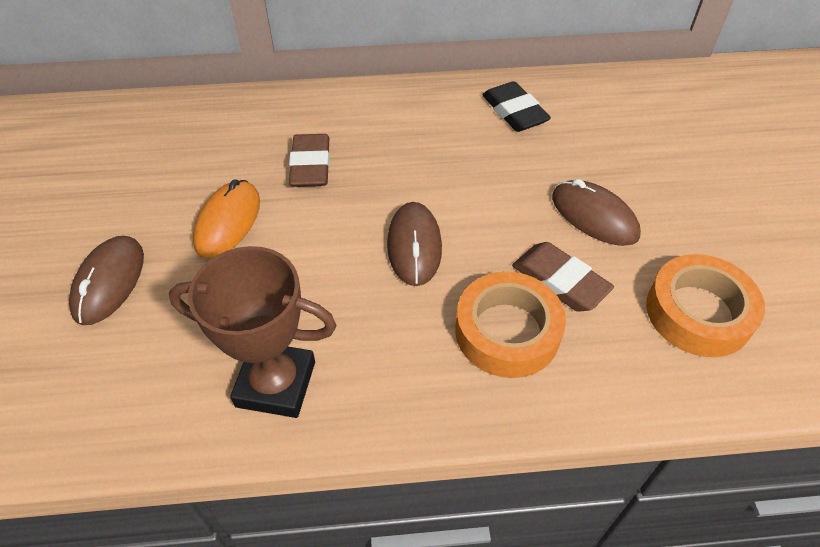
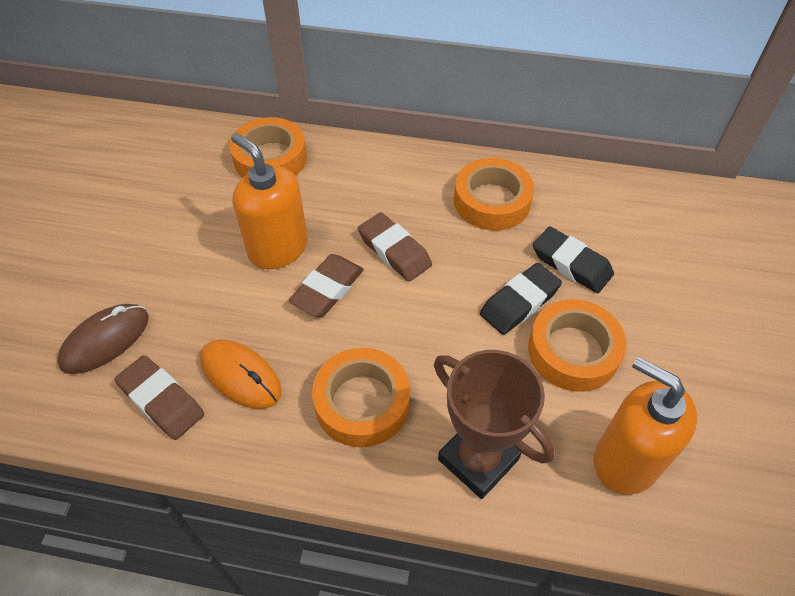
black eraser: 1 -> 2
brown eraser: 2 -> 3
brown mouse: 3 -> 1
orange soap dispenser: 0 -> 2
orange tape: 2 -> 4

